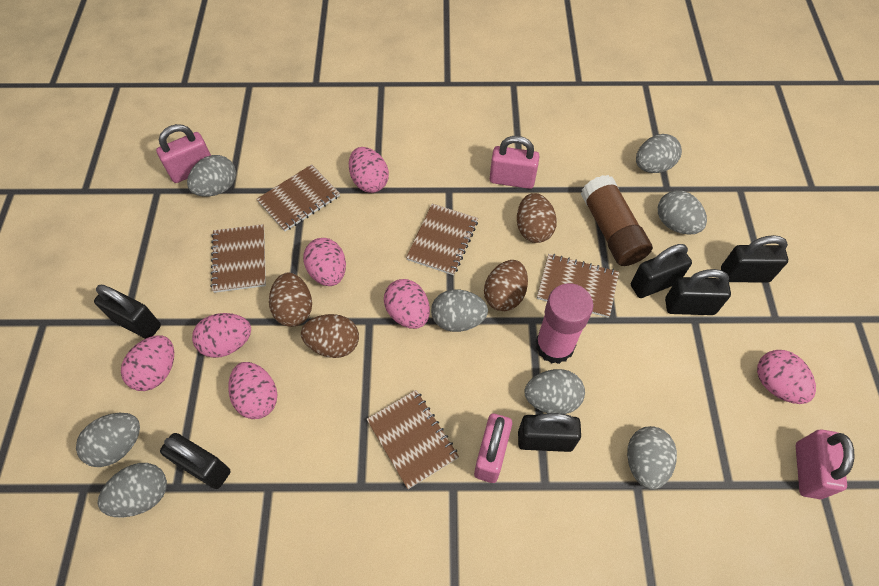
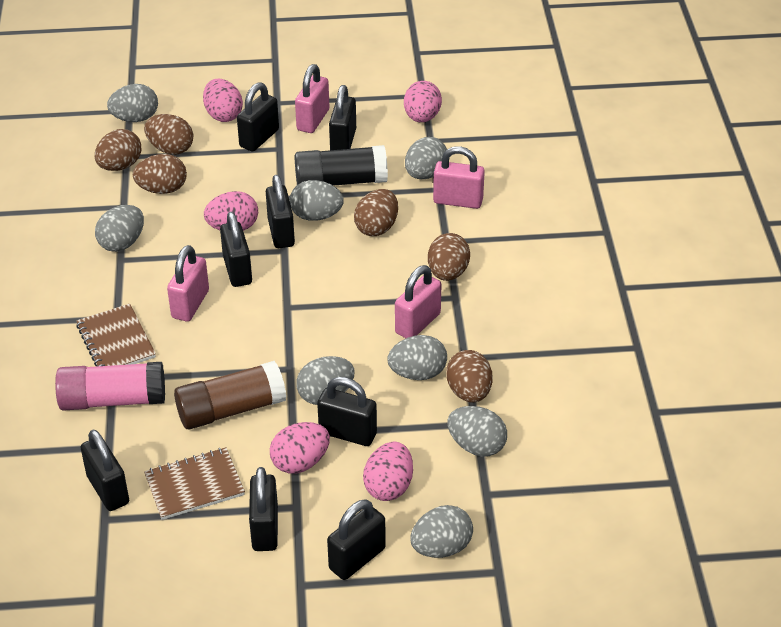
black glue stick: 0 -> 1
black padlock: 6 -> 8
brown egg: 4 -> 6
brown notebook: 5 -> 2
pink egg: 7 -> 5

